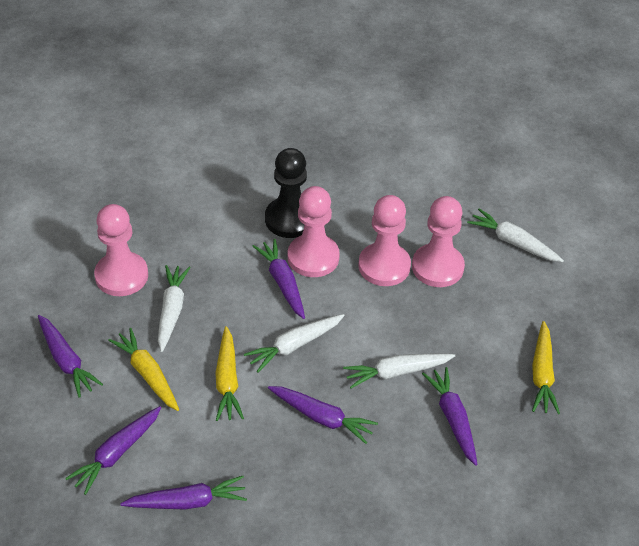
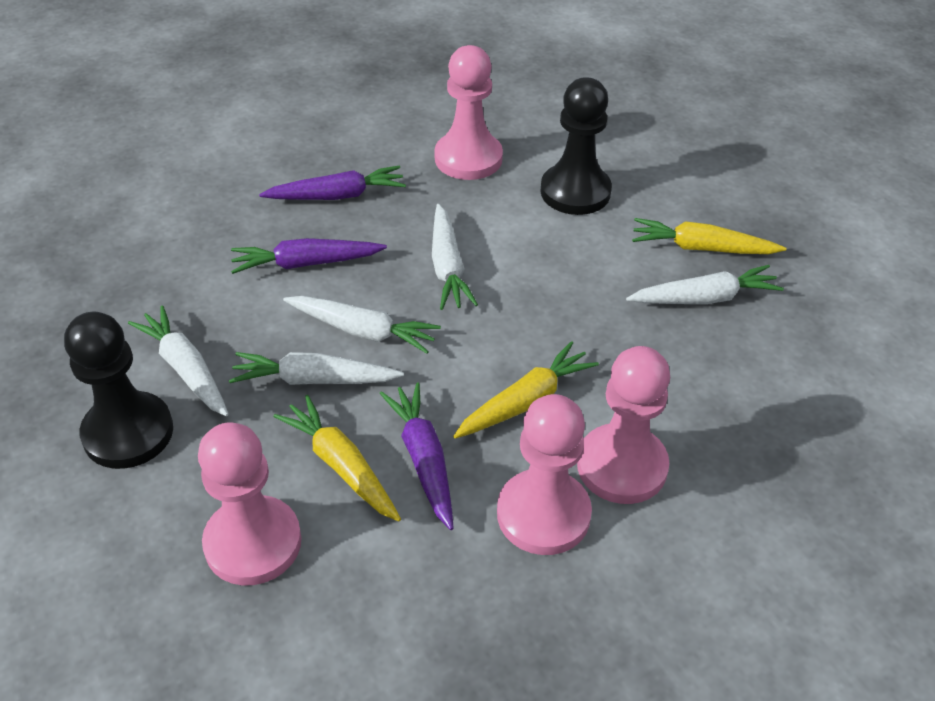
black pawn: 1 -> 2
purple carrot: 6 -> 3
white carrot: 4 -> 5

